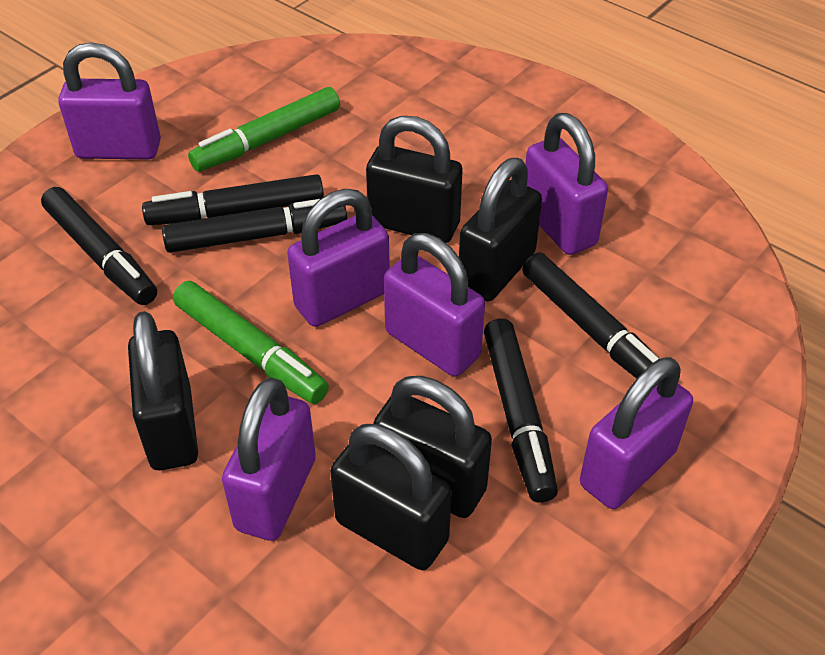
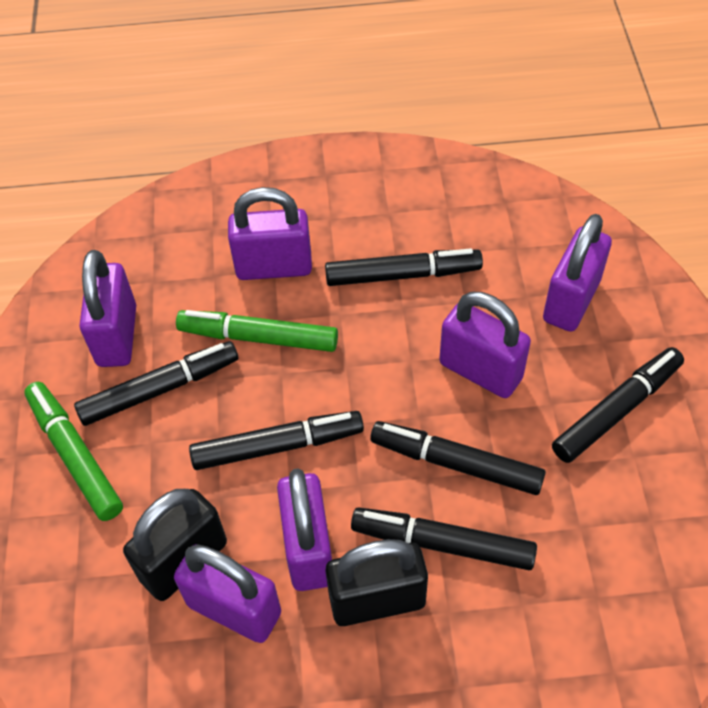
black marker: 5 -> 6
black padlock: 5 -> 2

